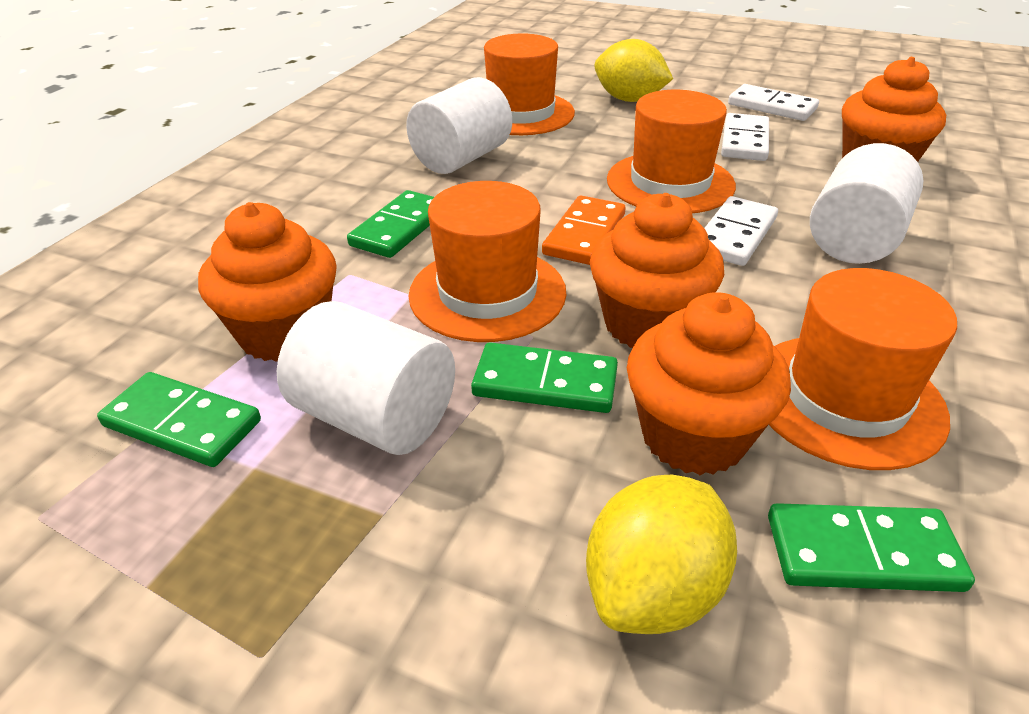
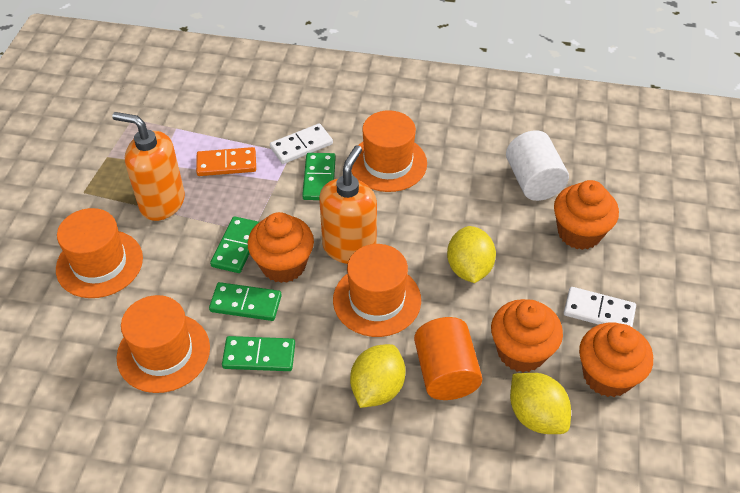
orange cylinder: 0 -> 1
orange soap dispenser: 0 -> 2
white cylinder: 3 -> 1
white domino: 3 -> 2
yellow lemon: 2 -> 3

